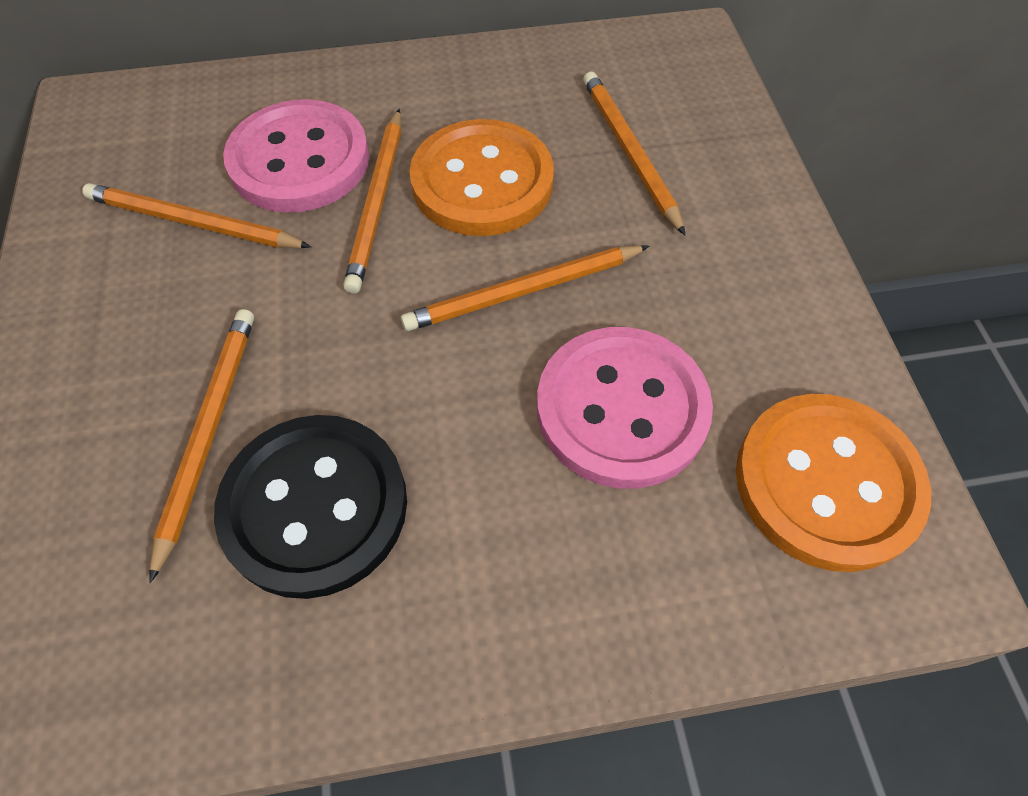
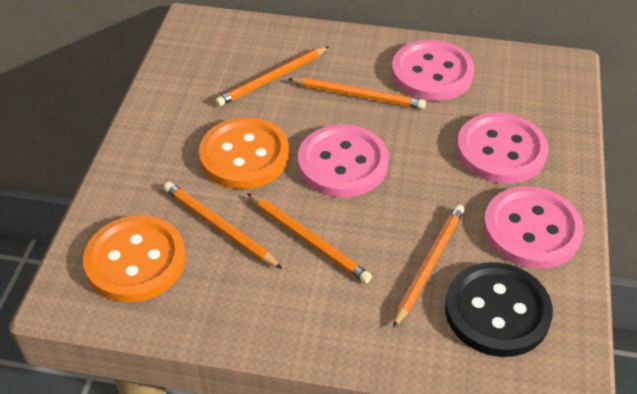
pink button: 2 -> 4

